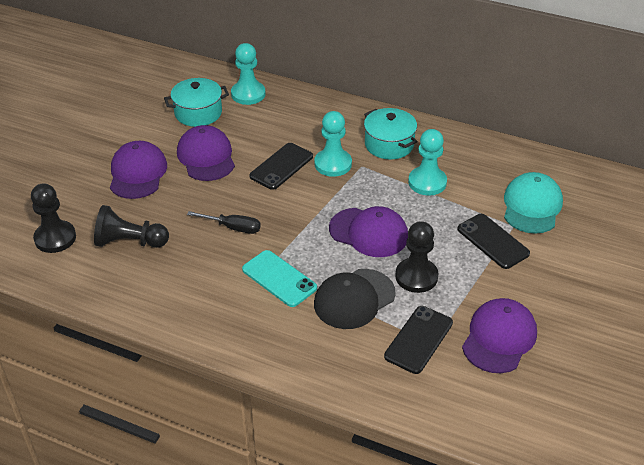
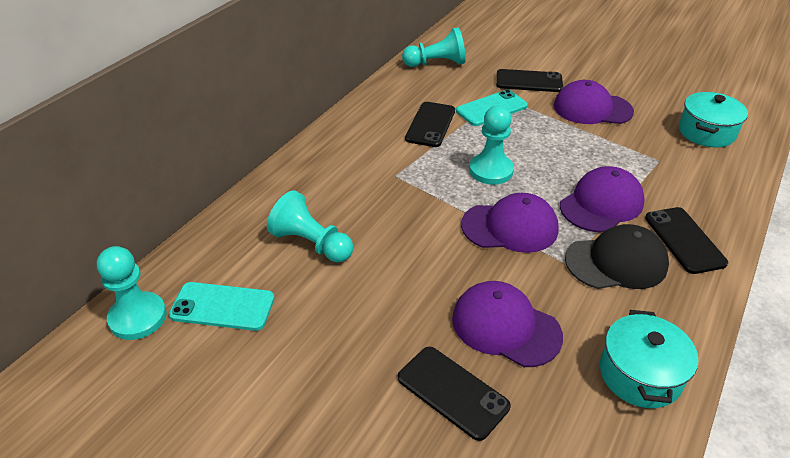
black pawn: 3 -> 0
black phone: 3 -> 4
black screwdriver: 1 -> 0
turquoise cap: 1 -> 0
turquoise pawn: 3 -> 4
turquoise phone: 1 -> 2

